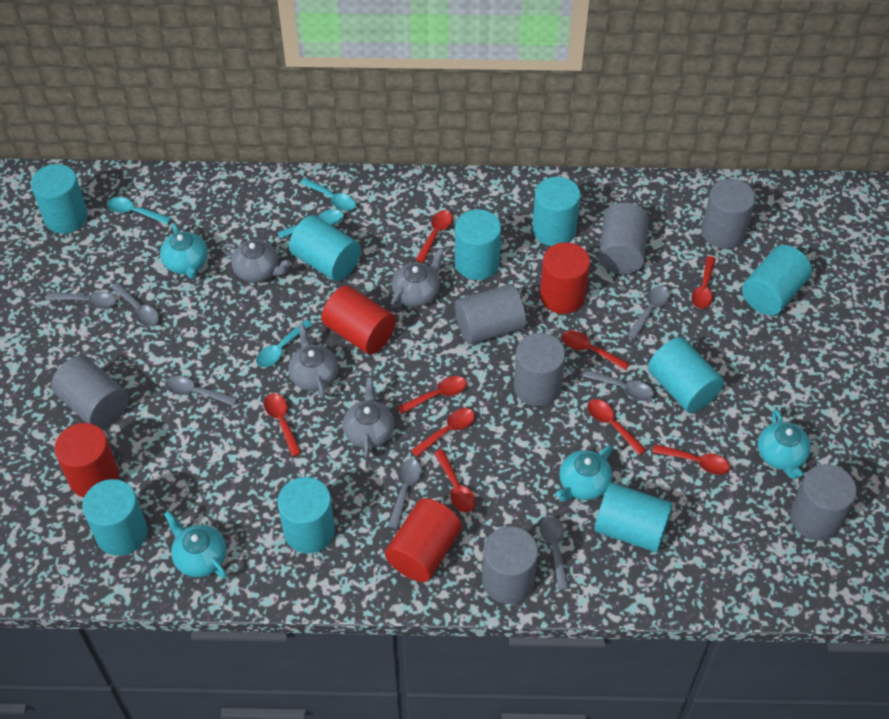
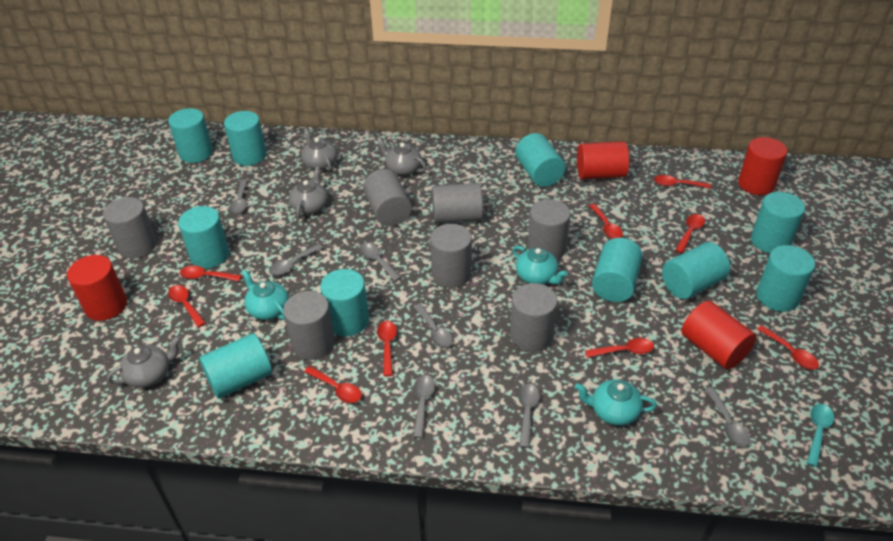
turquoise cylinder: 9 -> 10
turquoise spoon: 4 -> 1
turquoise teapot: 4 -> 3

